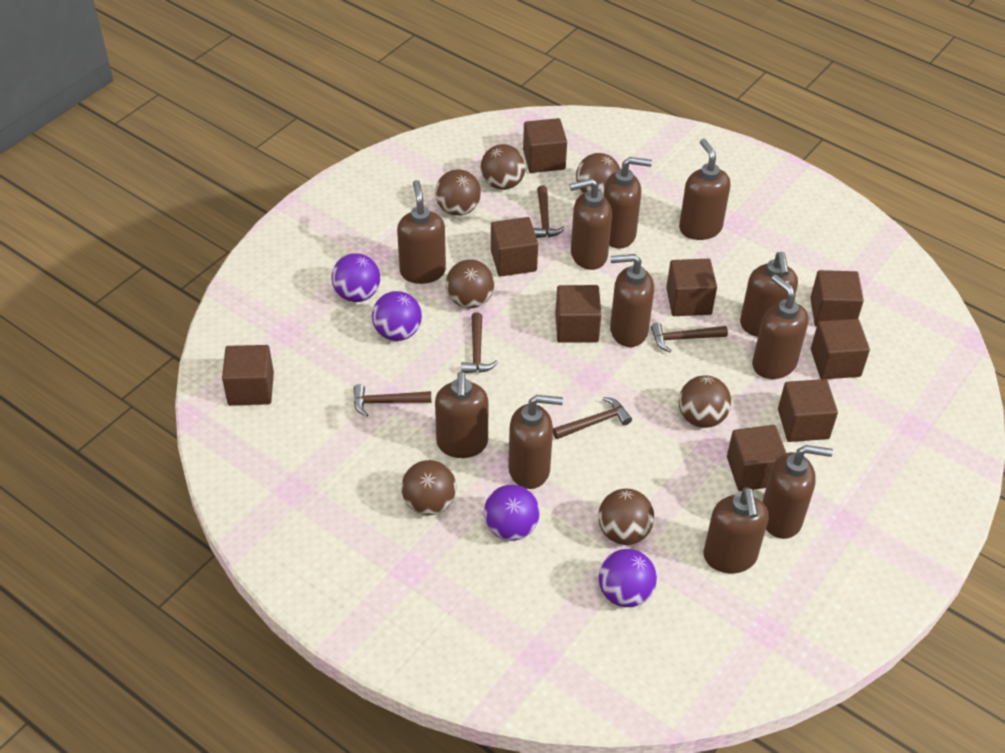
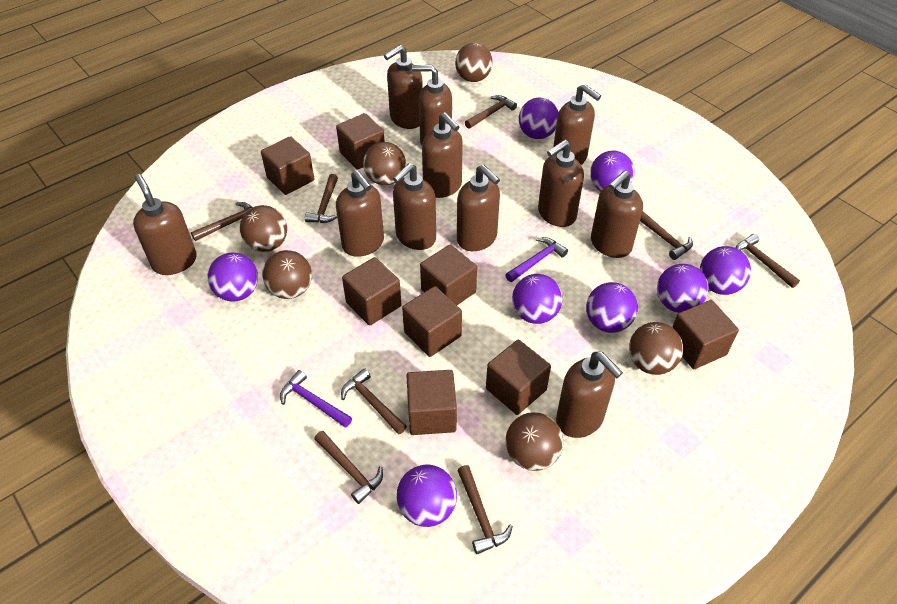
brown ball: 7 -> 6
brown cube: 9 -> 8
brown hammer: 5 -> 8
purple ball: 4 -> 8
purple hammer: 0 -> 2

